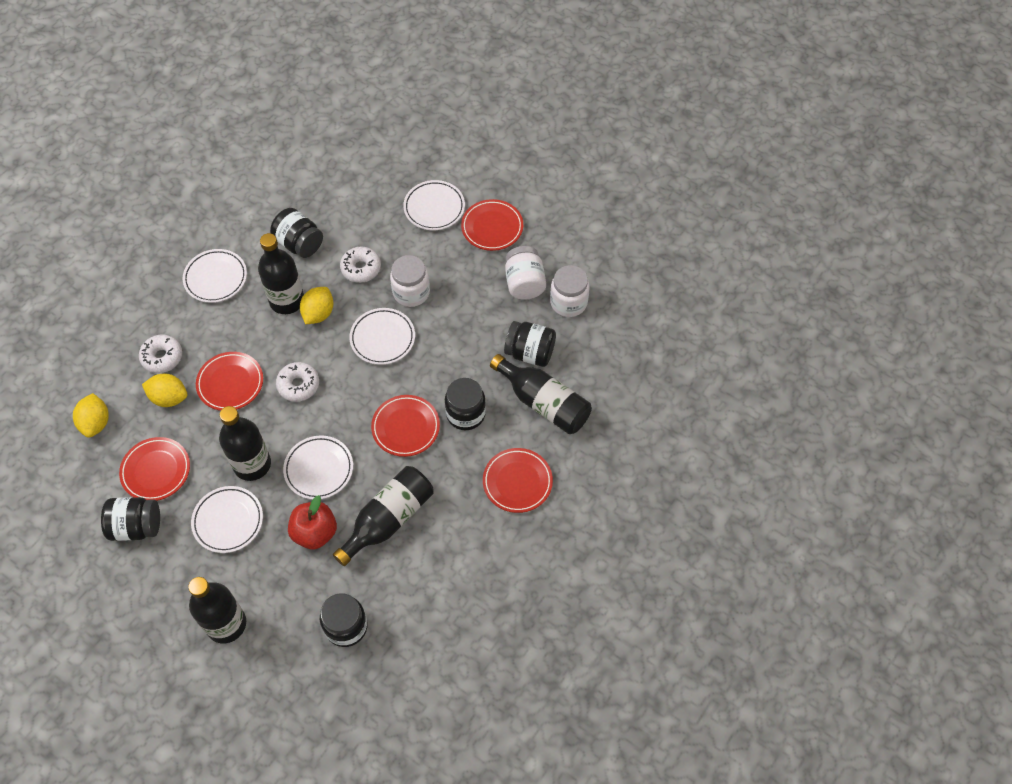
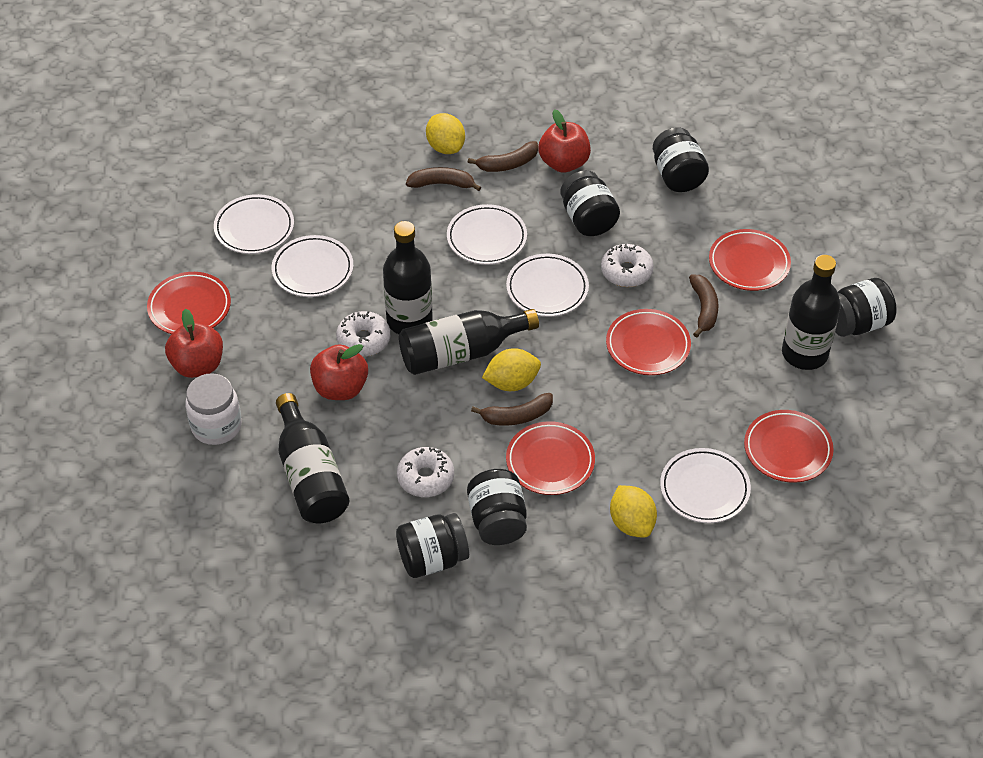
black bottle: 5 -> 4
brown banana: 0 -> 4
red apple: 1 -> 3
white jar: 3 -> 1

